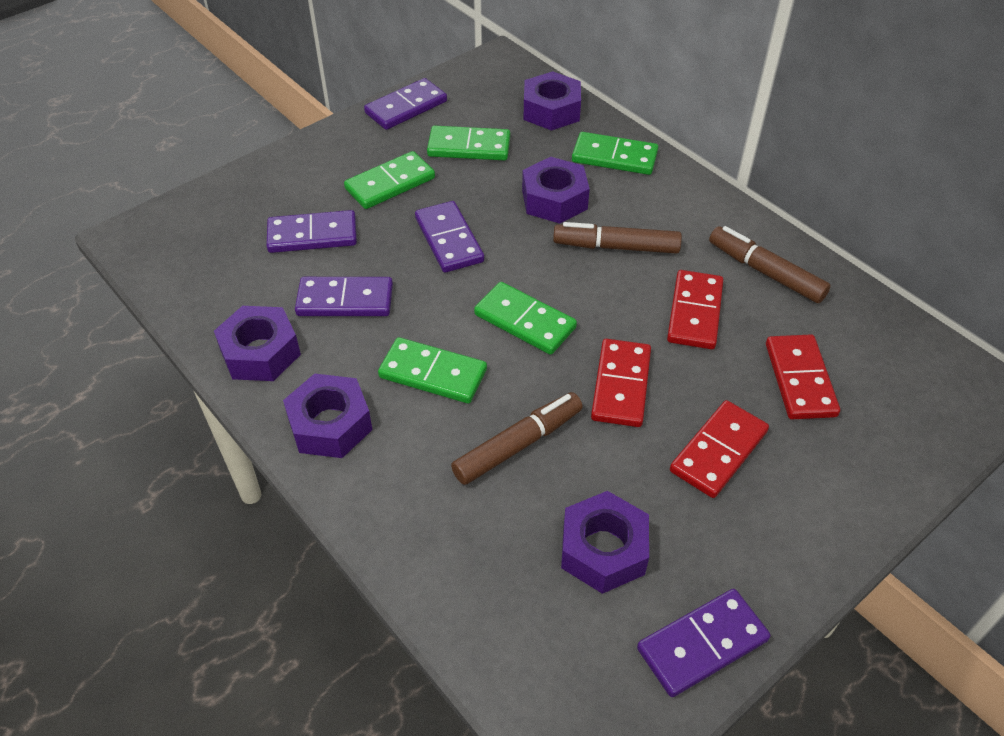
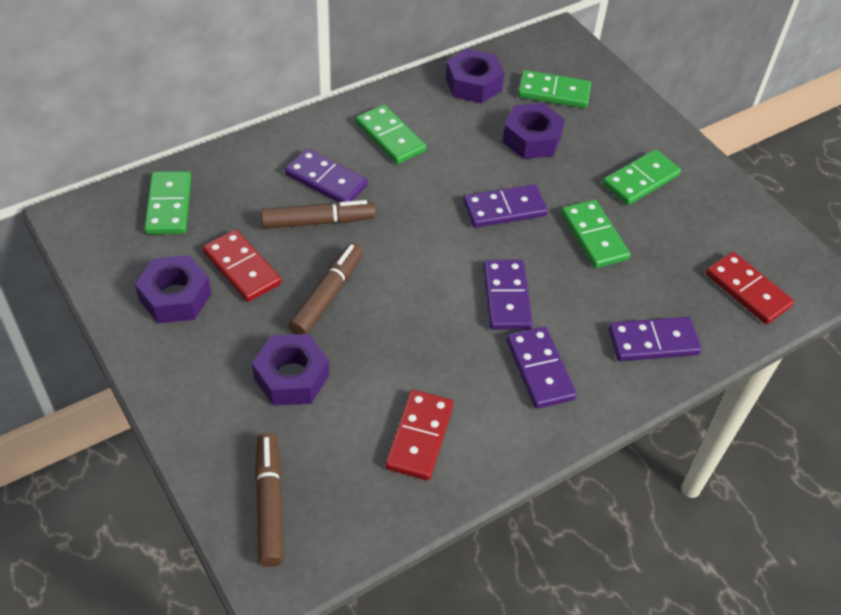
purple nut: 5 -> 4
red domino: 4 -> 3

